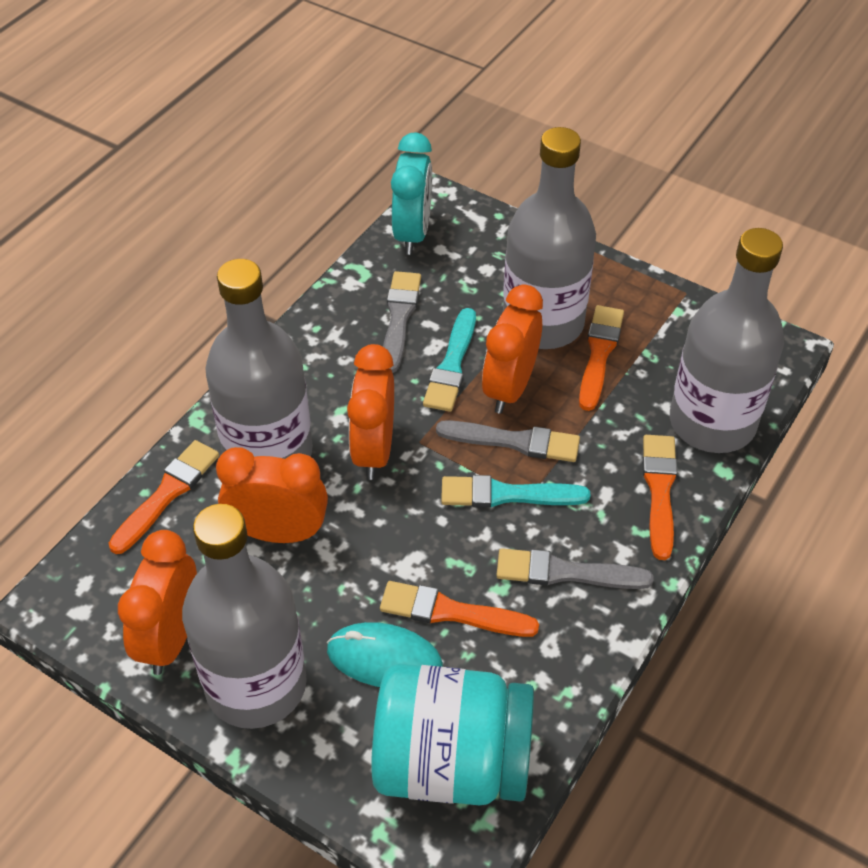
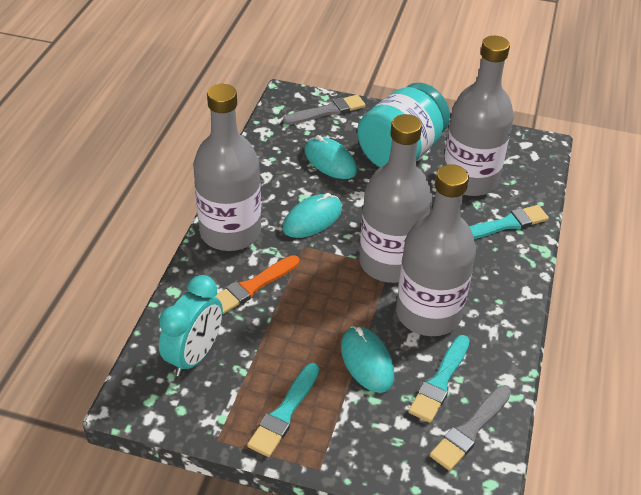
grey brush: 3 -> 2
orange brush: 4 -> 1
orange clock: 4 -> 0
turquoise brush: 2 -> 3
turquoise mouse: 1 -> 3

